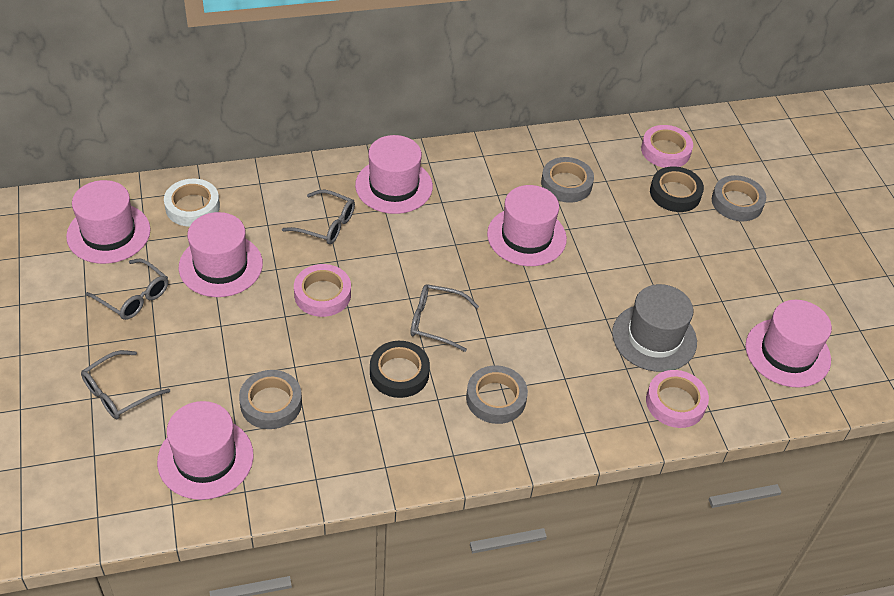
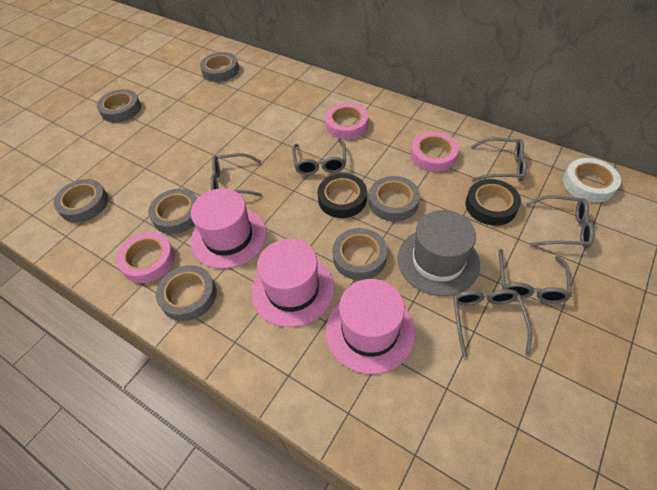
grey glasses: 4 -> 6
grey tape: 4 -> 7
pink hat: 6 -> 3

